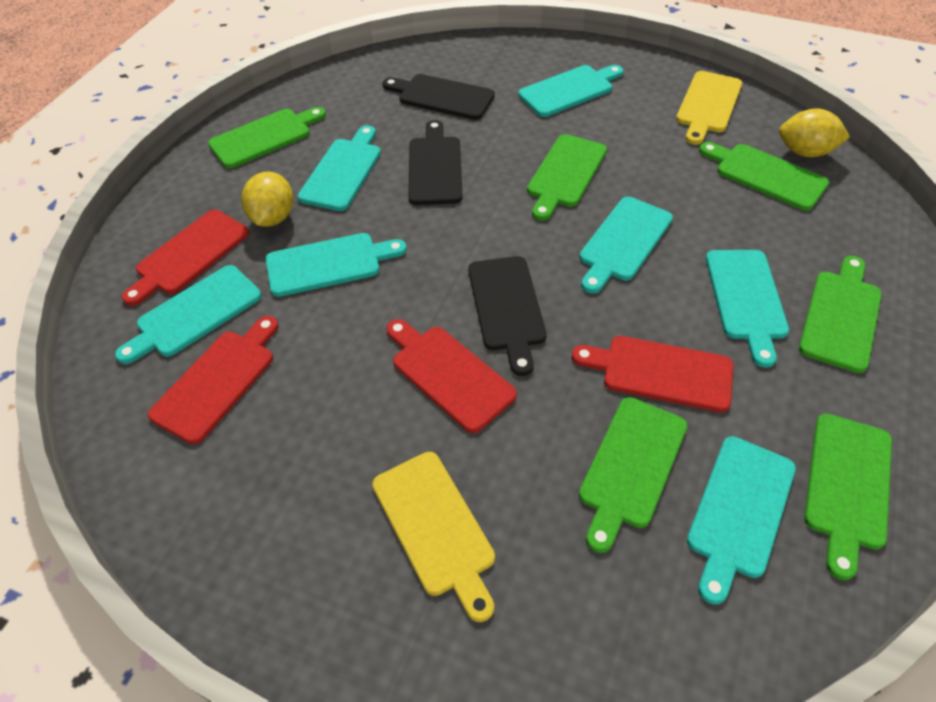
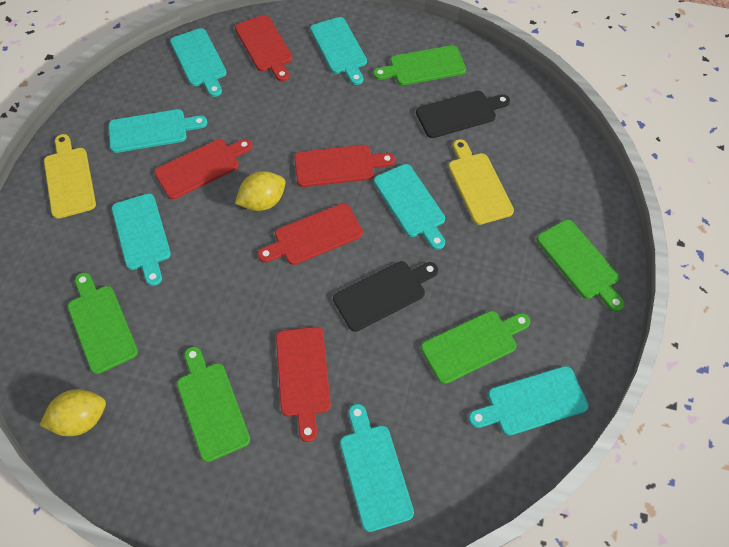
black cutting board: 3 -> 2
green cutting board: 6 -> 5
red cutting board: 4 -> 5

